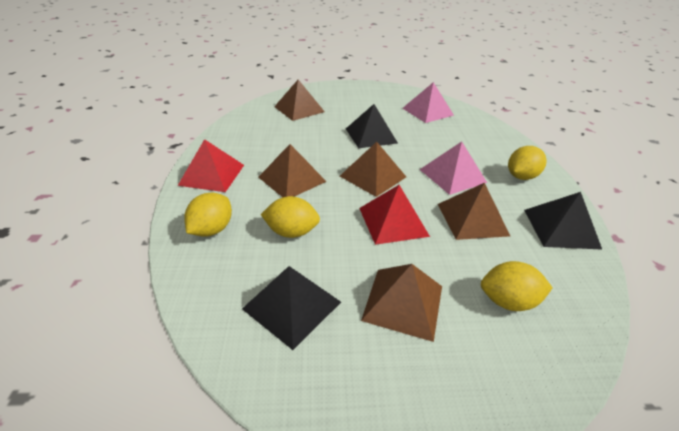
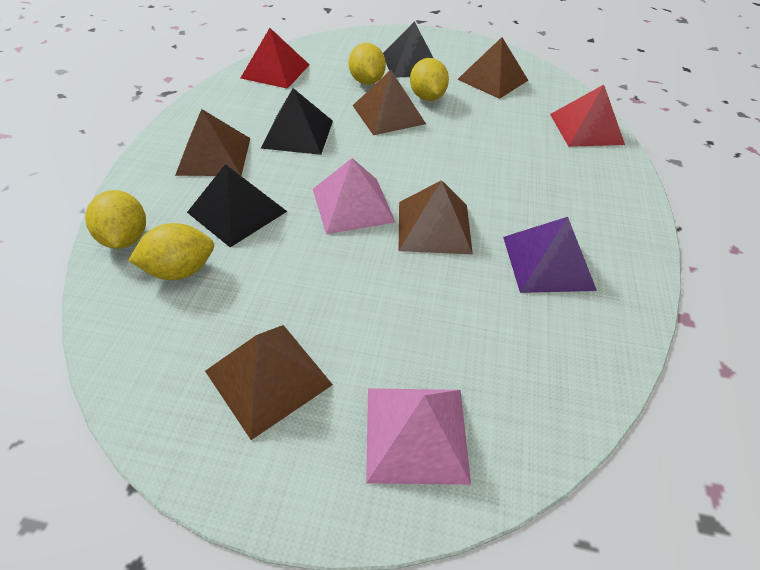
purple pyramid: 0 -> 1

